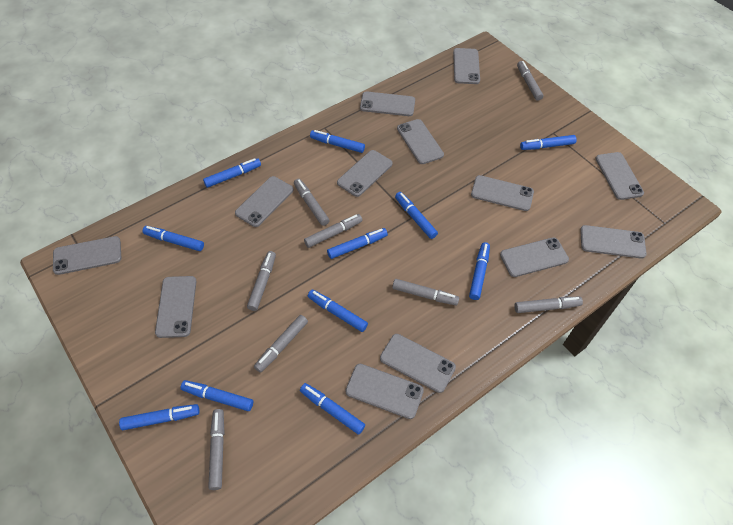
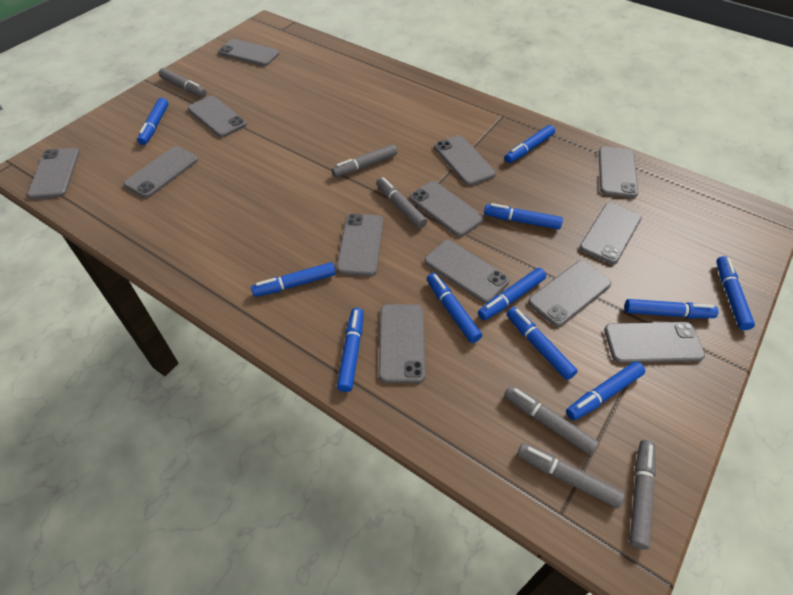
grey marker: 8 -> 6

